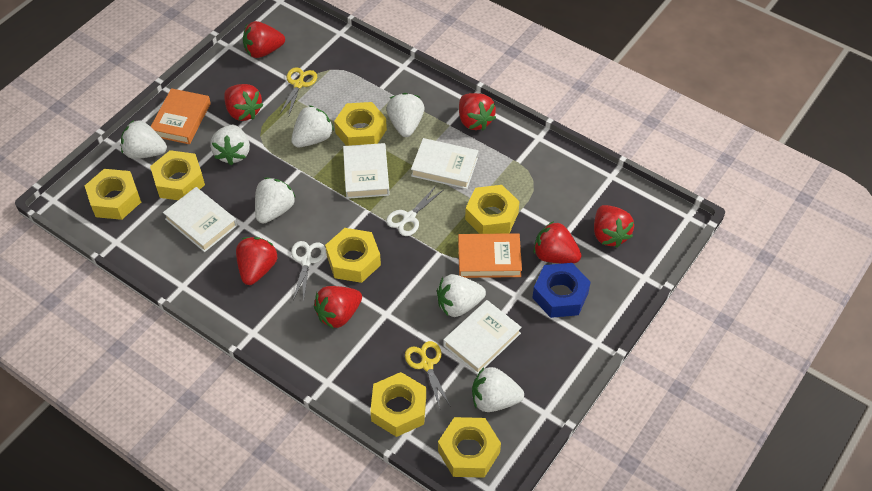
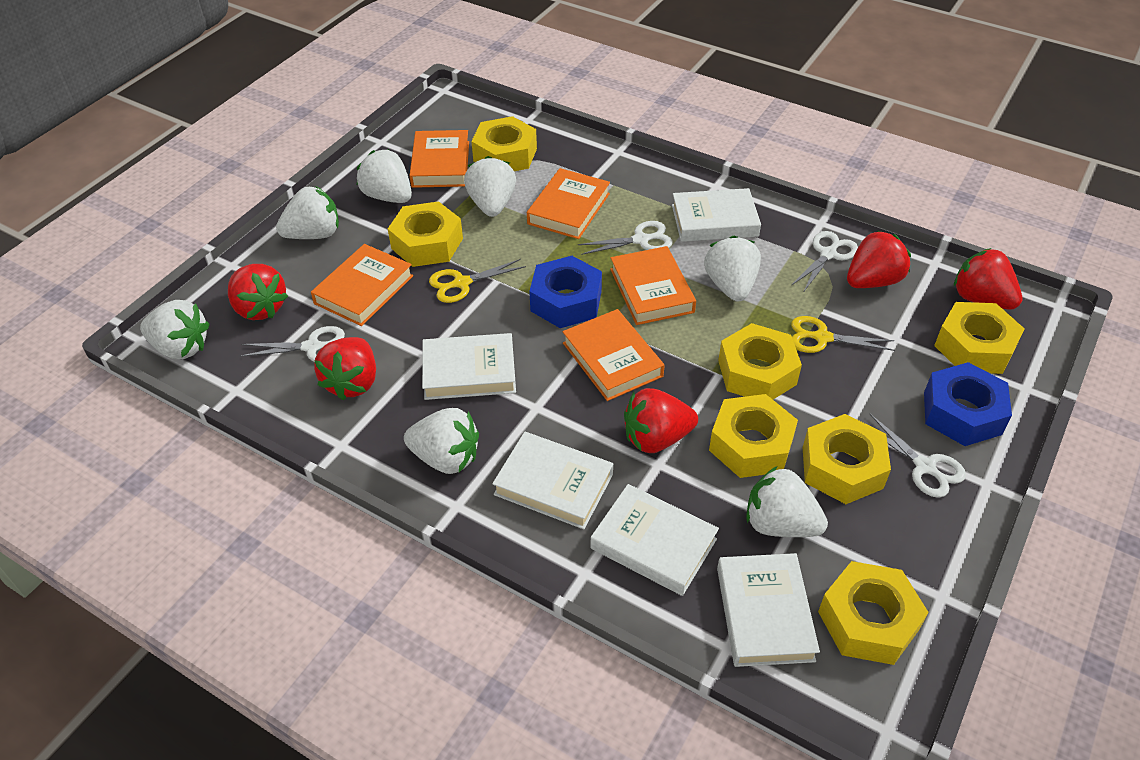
blue nut: 1 -> 2
orange book: 2 -> 5
red strawberry: 7 -> 5
white book: 4 -> 5
white scissors: 2 -> 4

